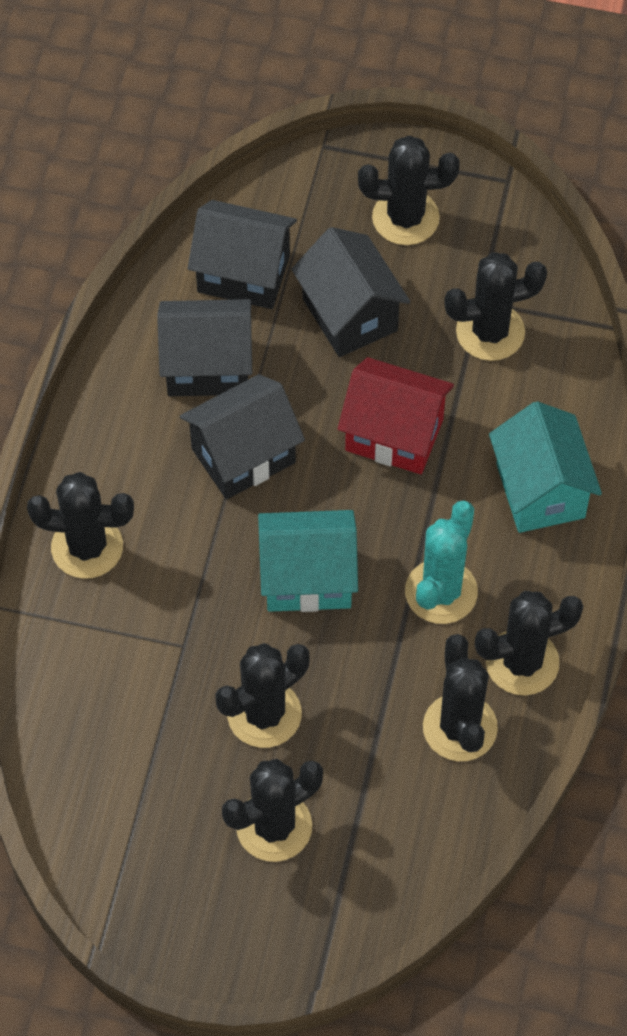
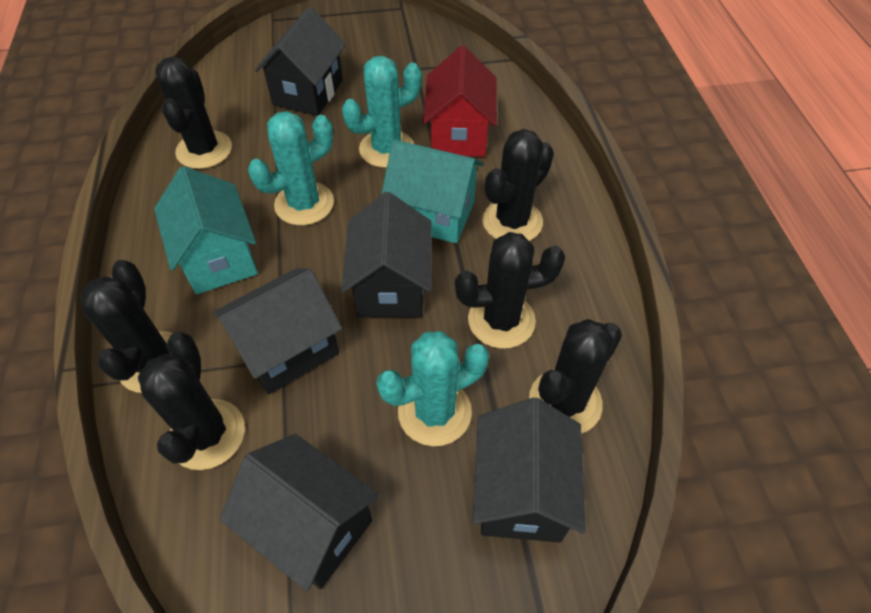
black cactus: 7 -> 6
black house: 4 -> 5
turquoise cactus: 1 -> 3

